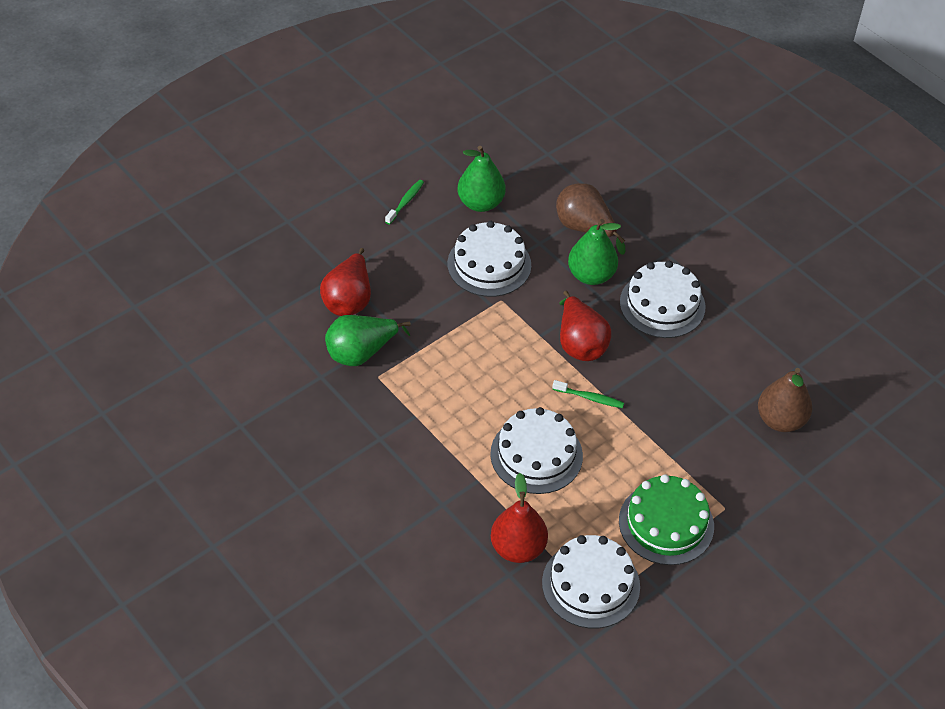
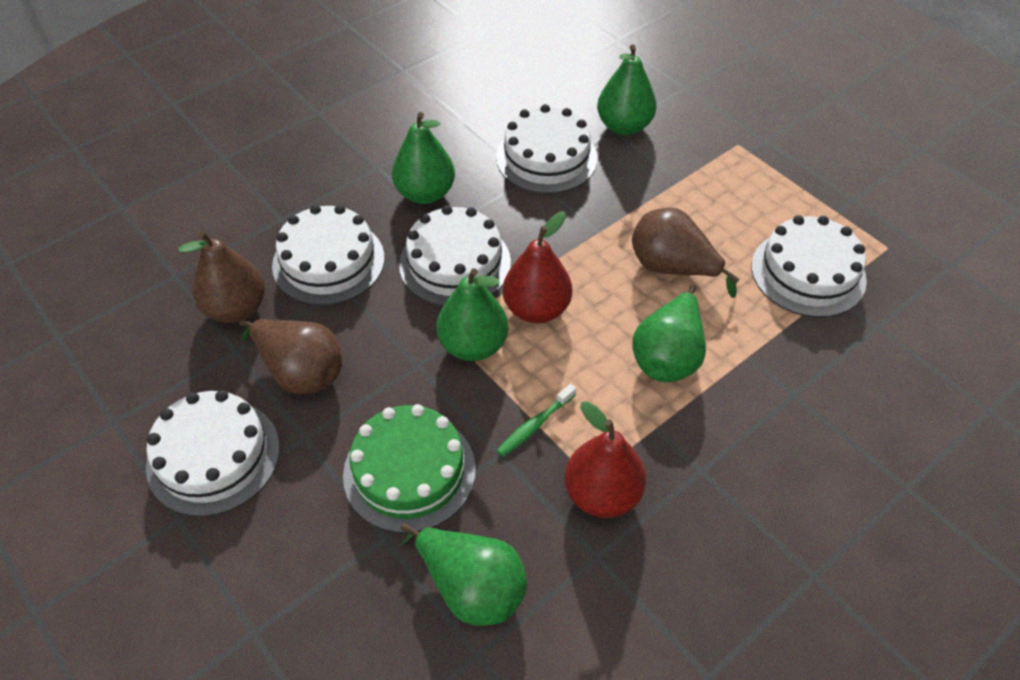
brown pear: 2 -> 3
green pear: 3 -> 5
green toothbrush: 2 -> 1
red pear: 3 -> 2
white cake: 4 -> 5

